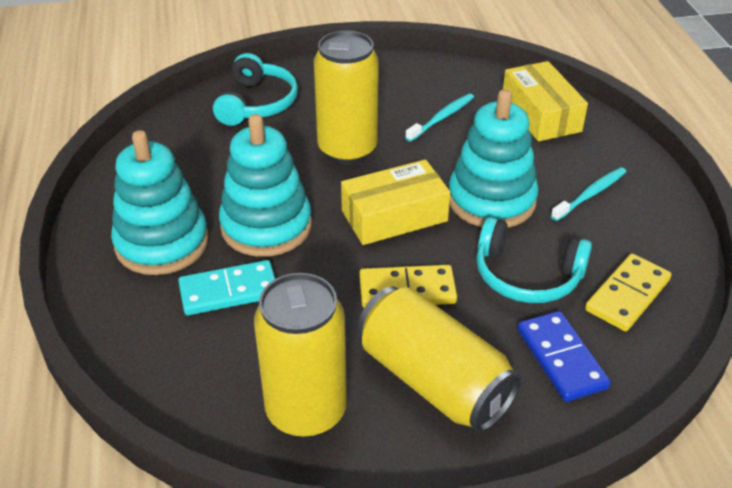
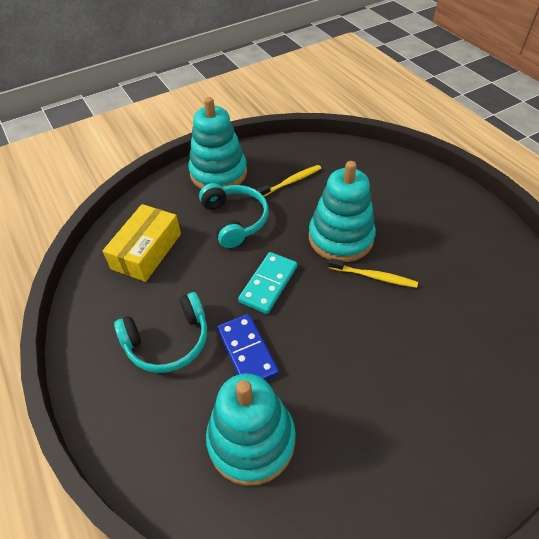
turquoise toothbrush: 2 -> 0
yellow box: 2 -> 1
yellow can: 3 -> 0
yellow domino: 2 -> 0
yellow toothbrush: 0 -> 2

